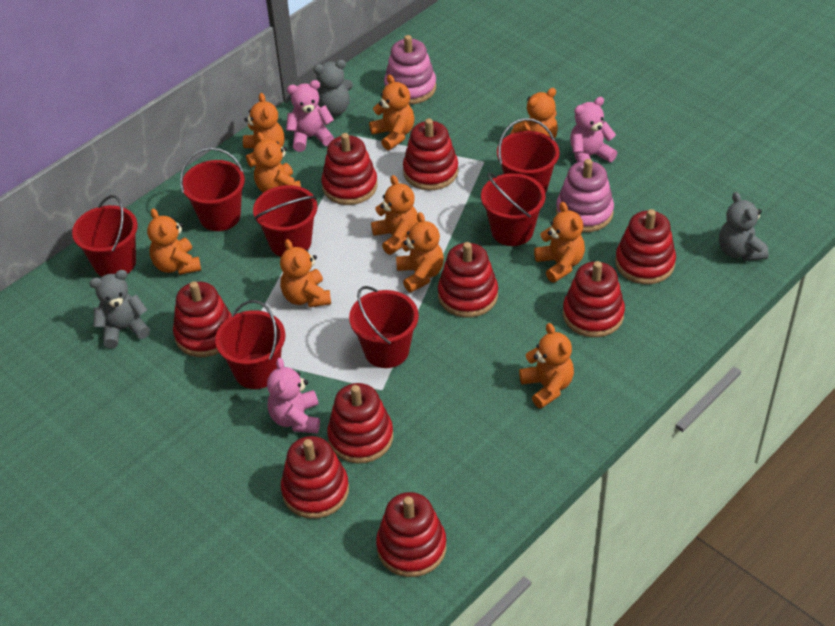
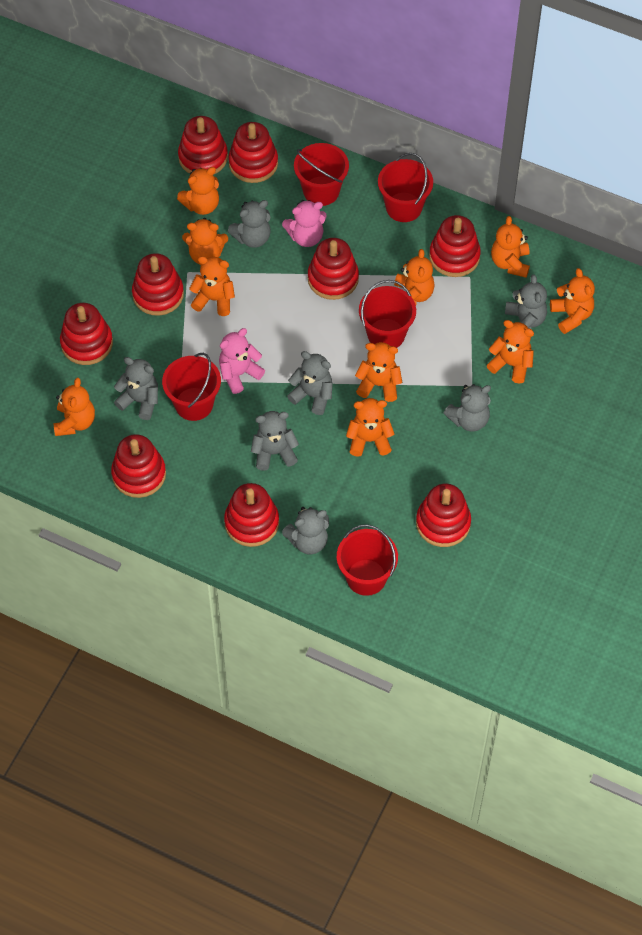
grey teddy bear: 3 -> 7
pink stacking toy: 2 -> 0
pink teddy bear: 3 -> 2
red bucket: 7 -> 5

